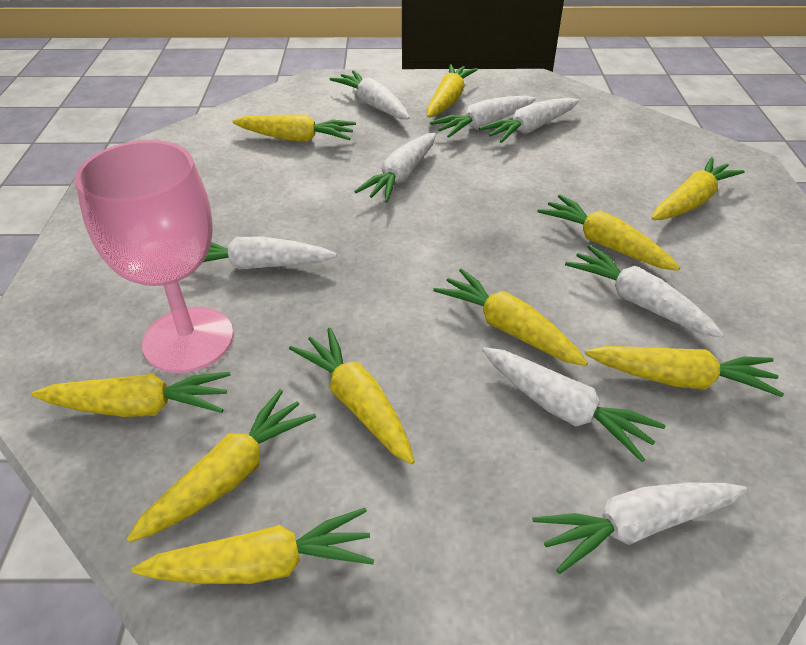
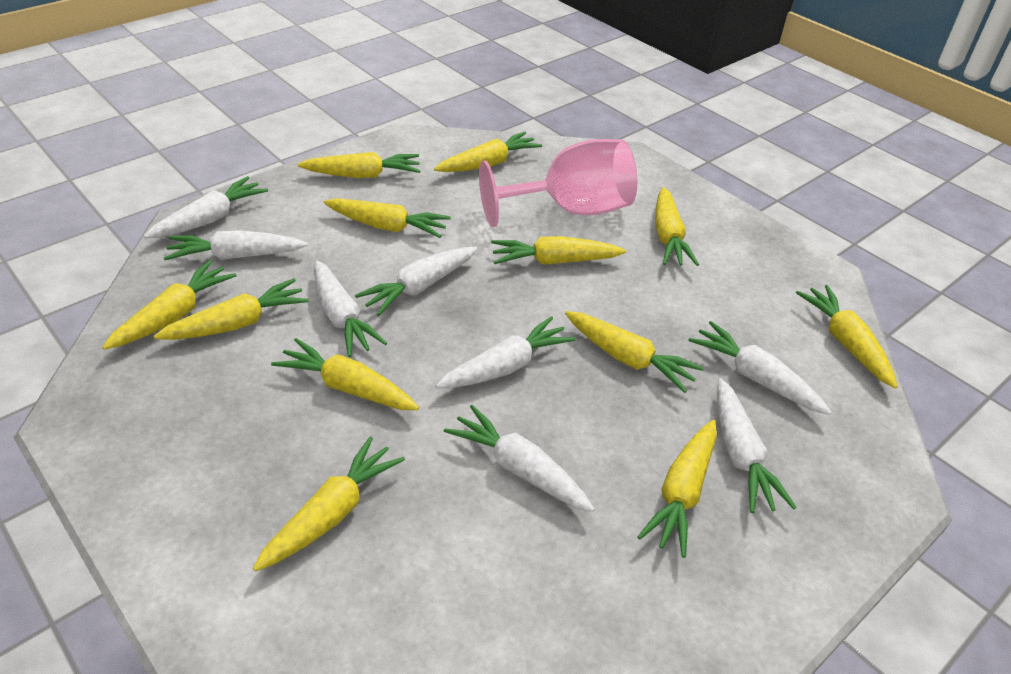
yellow carrot: 10 -> 12

